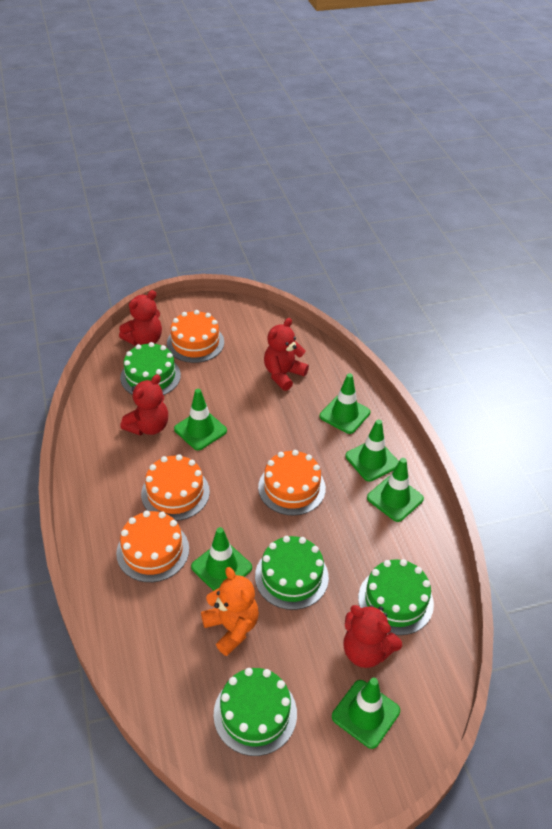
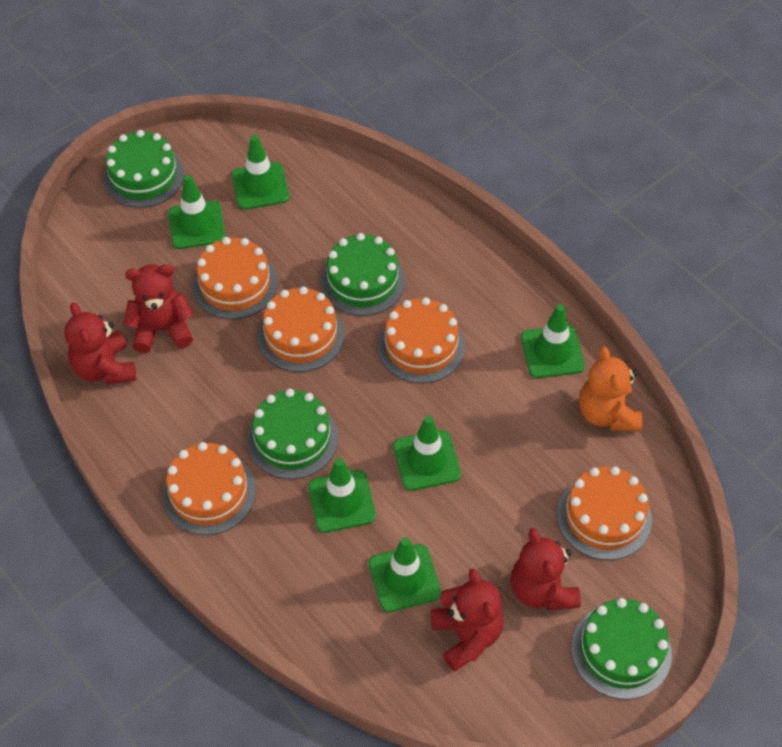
orange cake: 4 -> 5

